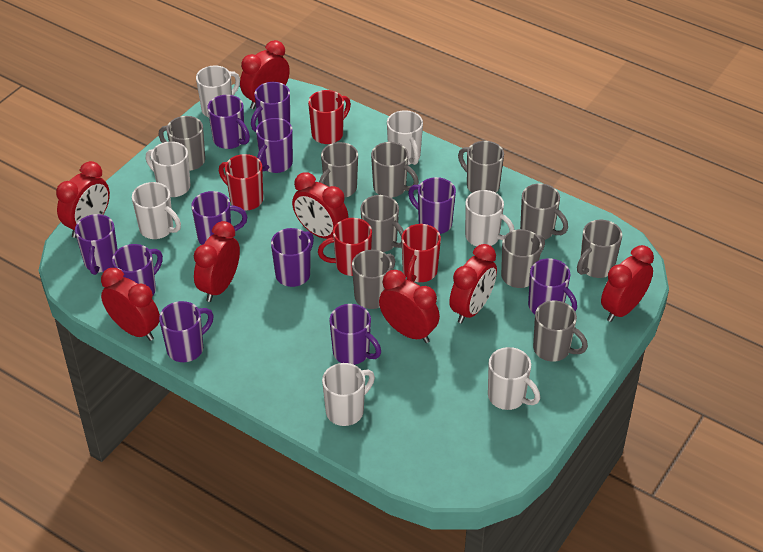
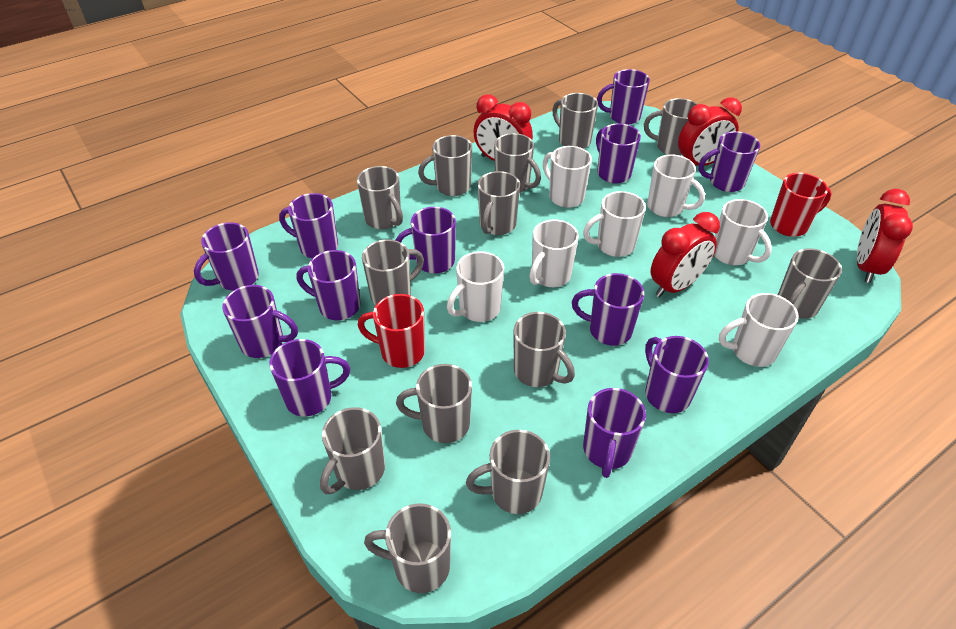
grey mug: 10 -> 13
purple mug: 11 -> 12
red clock: 8 -> 4
red mug: 4 -> 2

